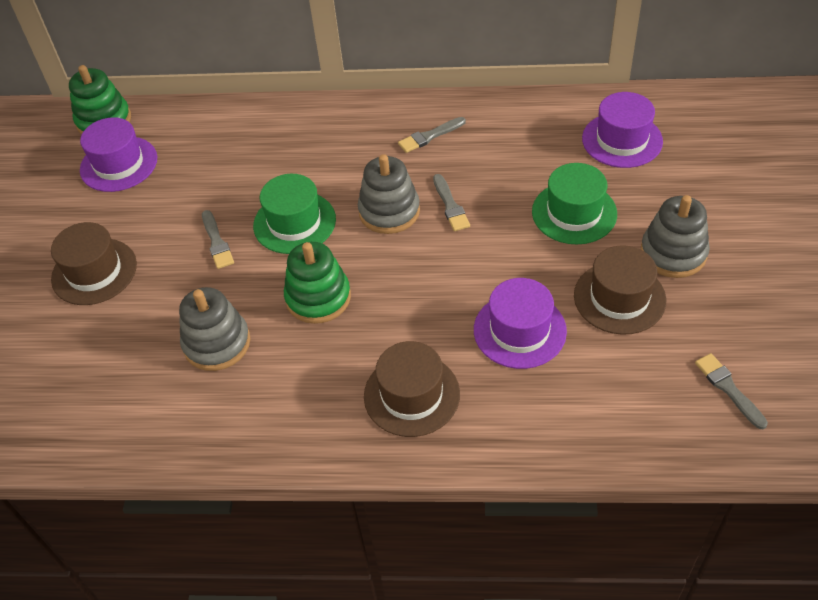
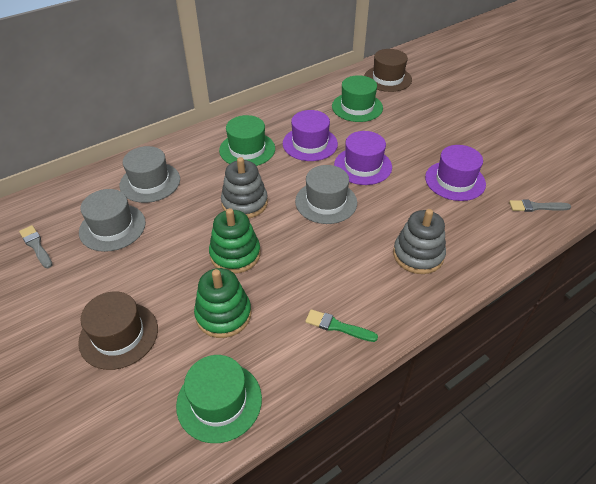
brown hat: 3 -> 2
green brush: 0 -> 1
green hat: 2 -> 3
grey brush: 4 -> 2
grey hat: 0 -> 3
grey stacking toy: 3 -> 2

